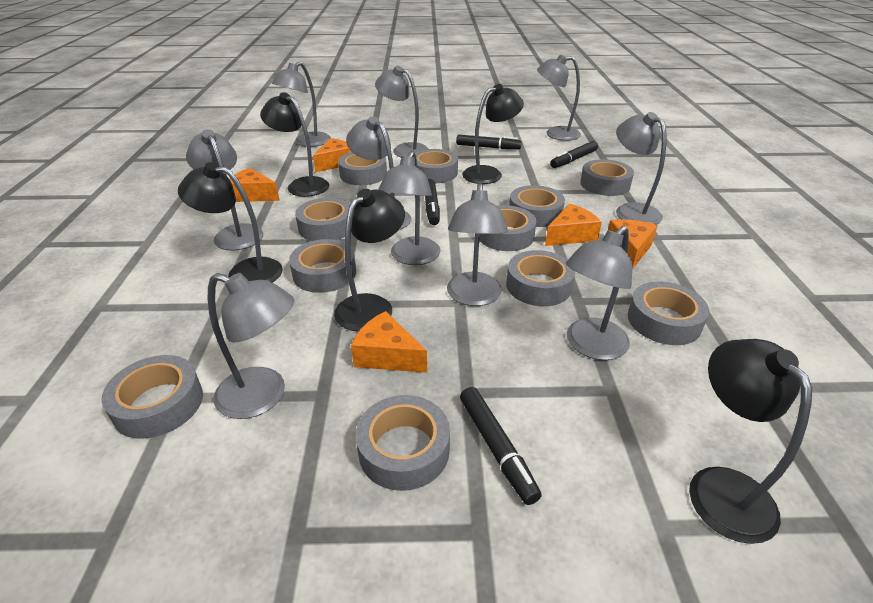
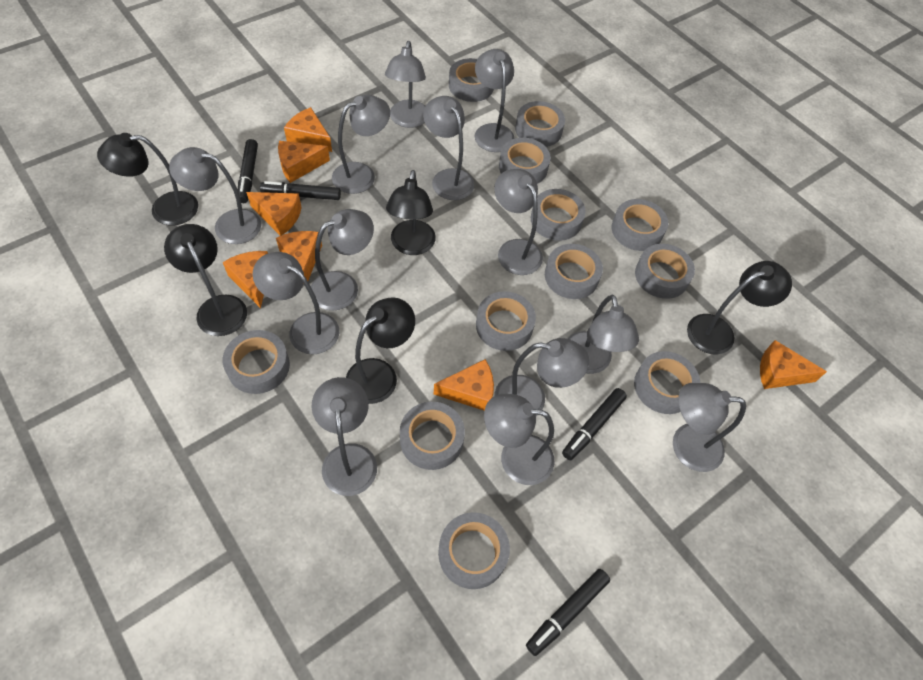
grey lamp: 10 -> 13
grey tape: 11 -> 12
orange cheese: 5 -> 7

